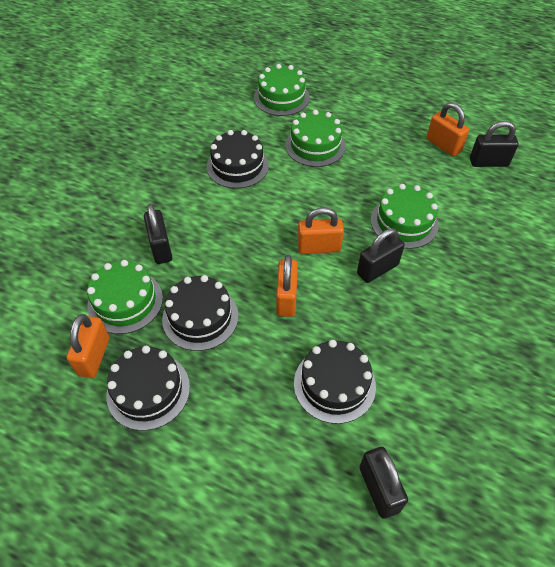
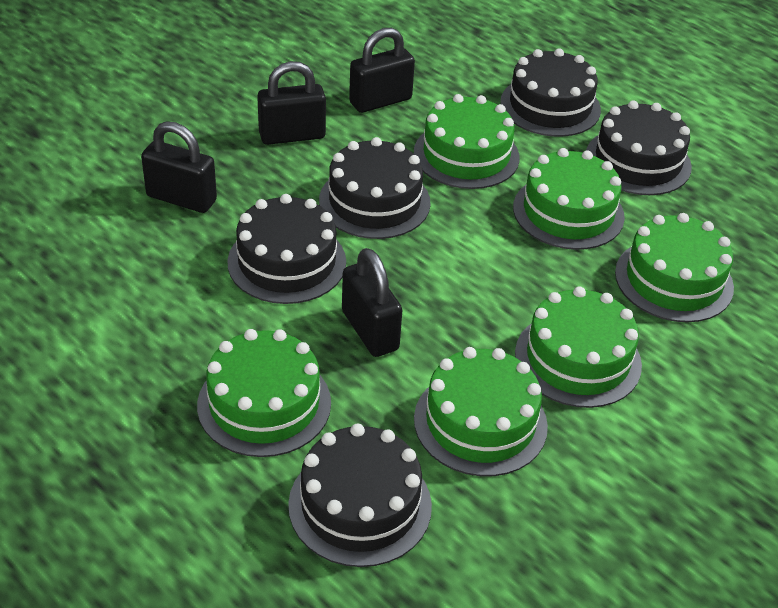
black cake: 4 -> 5
green cake: 4 -> 6
orange padlock: 4 -> 0

